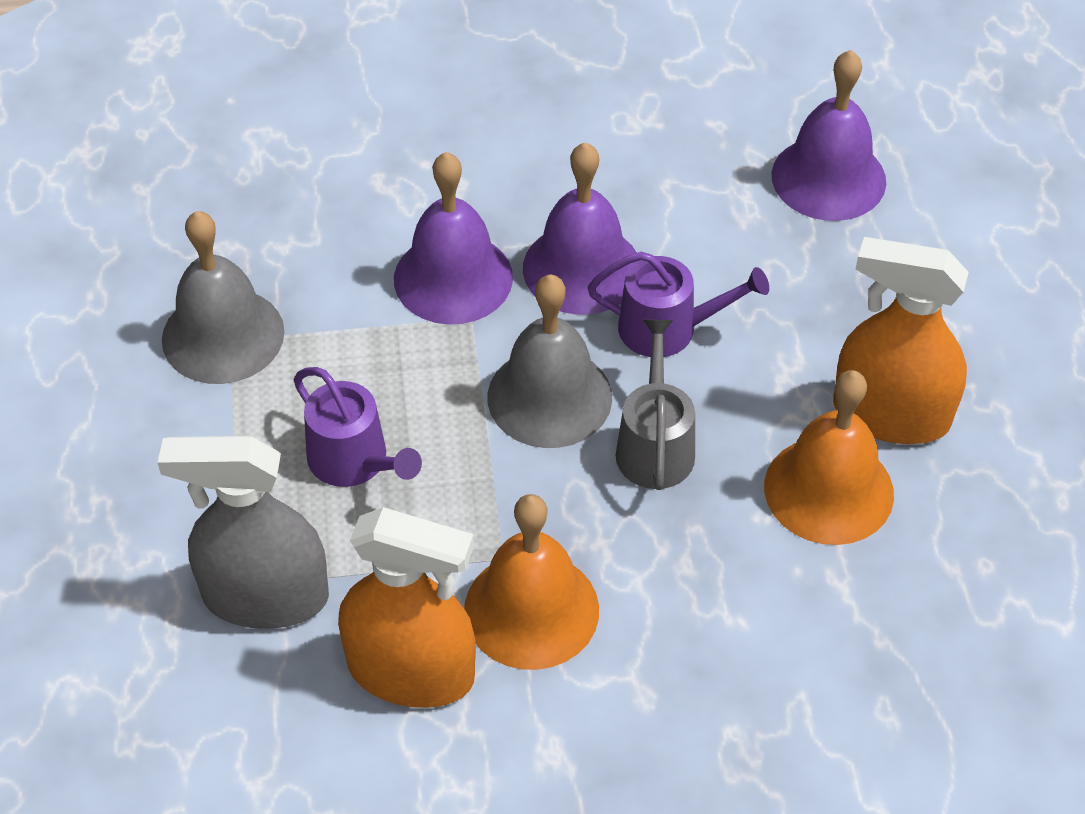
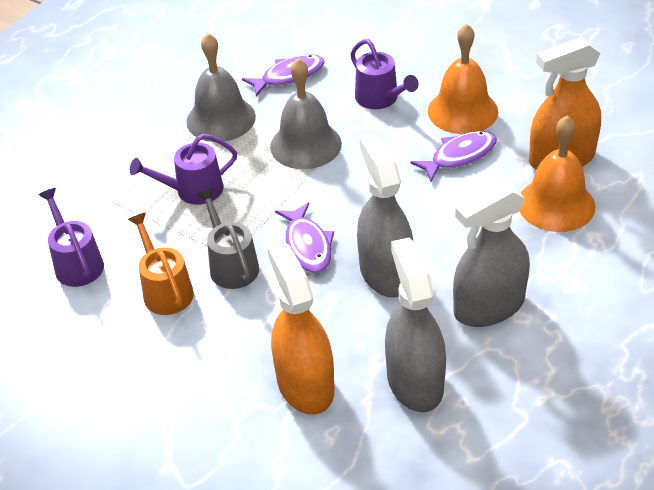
grey spray bottle: 1 -> 3
orange watering can: 0 -> 1
purple bell: 3 -> 0
purple fish: 0 -> 3
purple watering can: 2 -> 3

